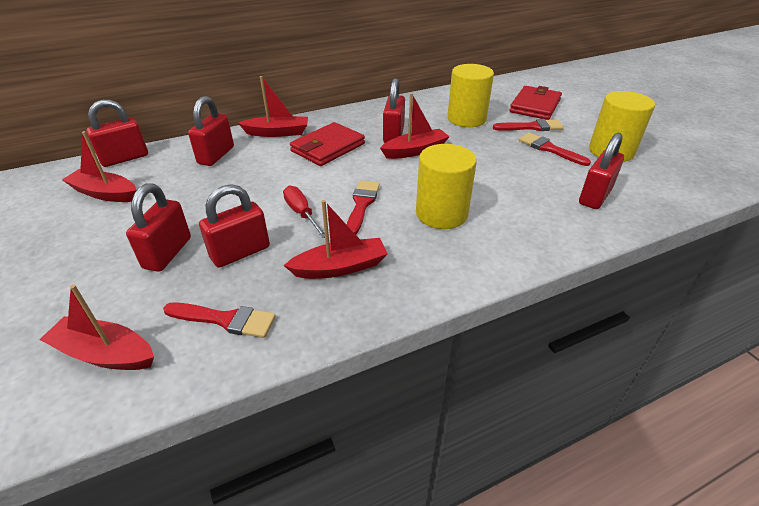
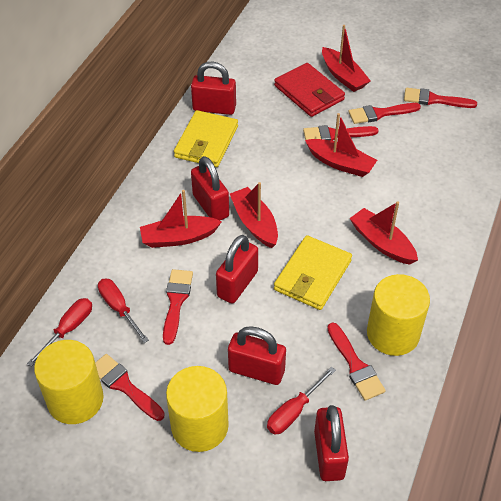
red brush: 4 -> 6
red padlock: 6 -> 5
red screwdriver: 1 -> 3
red wallet: 2 -> 1
yellow wallet: 0 -> 2

